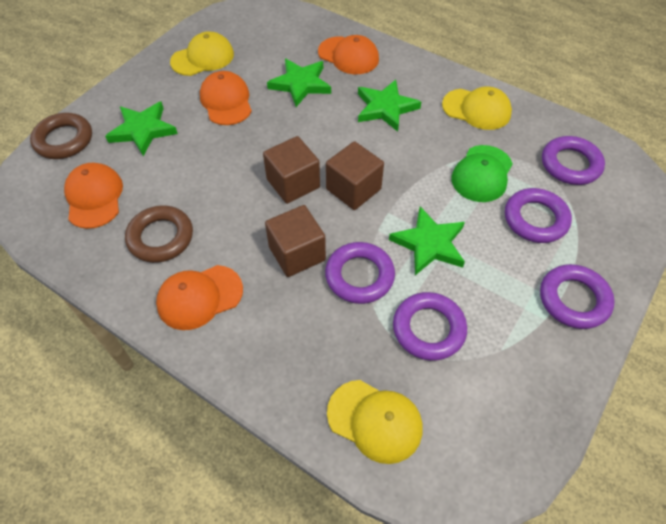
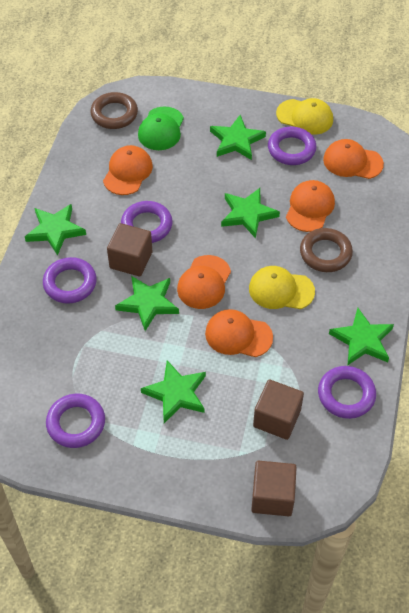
green star: 4 -> 6
orange cap: 4 -> 5
yellow cap: 3 -> 2

